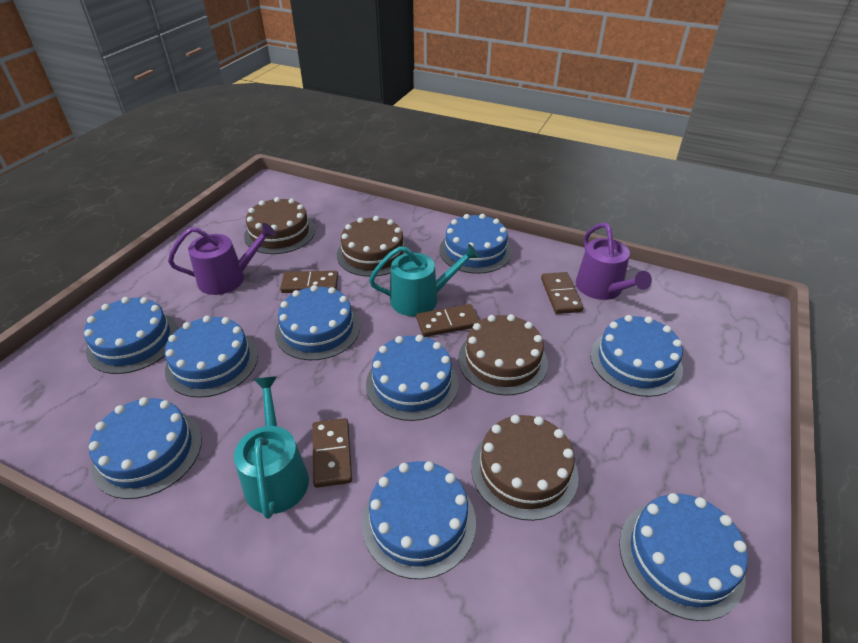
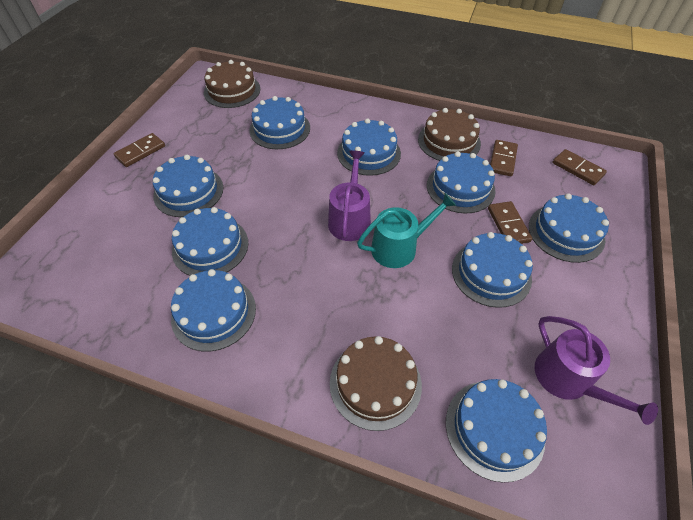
brown cake: 4 -> 3
turquoise watering can: 2 -> 1

